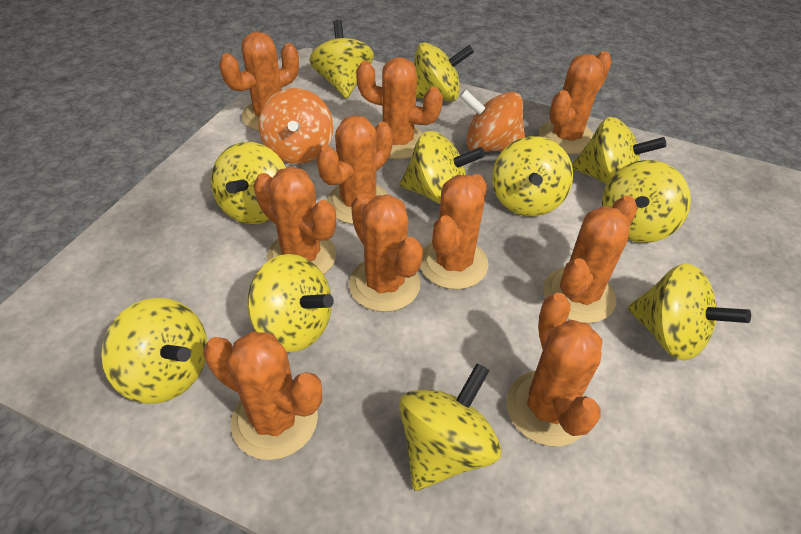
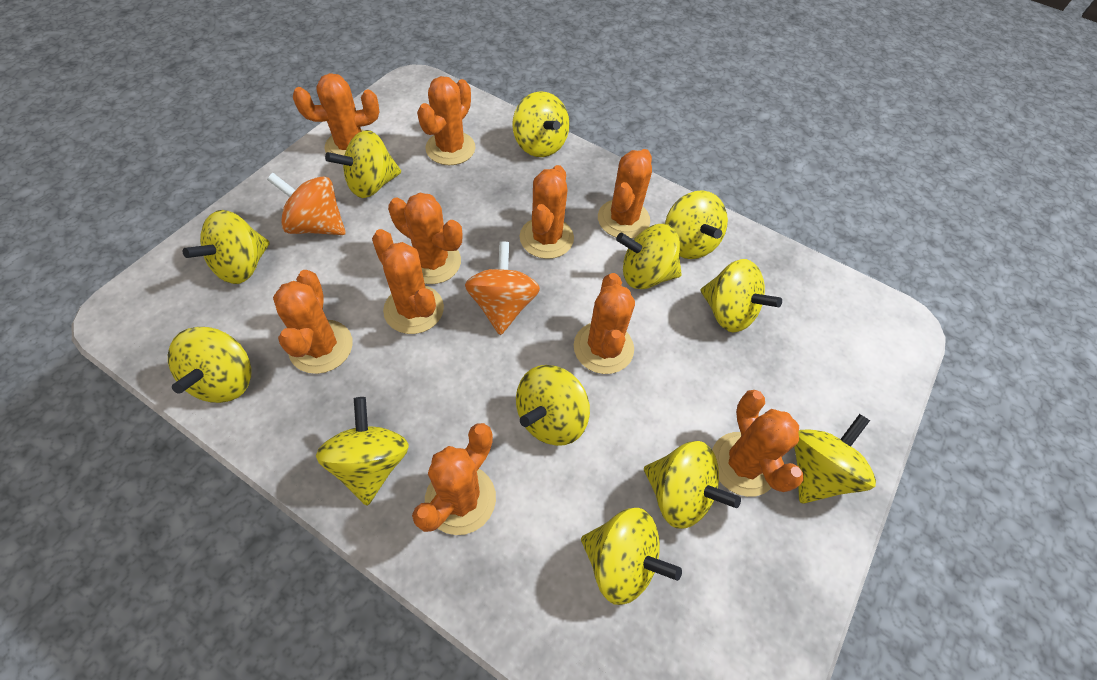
yellow spinning top: 11 -> 12

